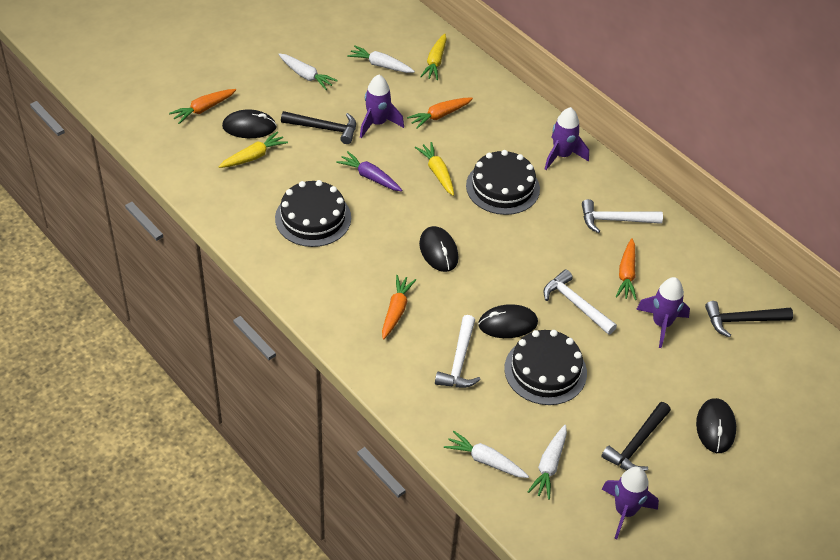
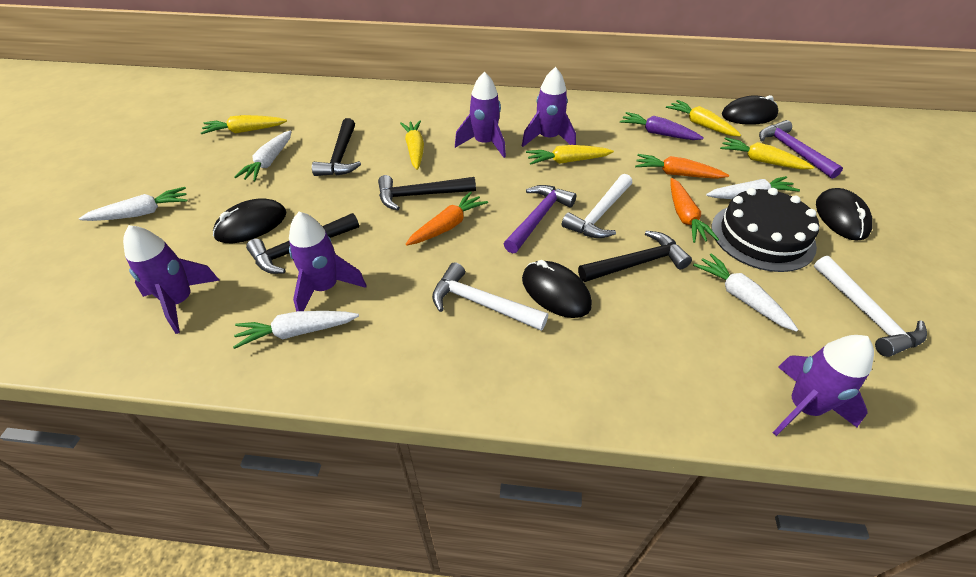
black cake: 3 -> 1
black hammer: 3 -> 4
orange carrot: 4 -> 3
purple hammer: 0 -> 2
purple rocket: 4 -> 5
white carrot: 4 -> 5
yellow carrot: 3 -> 5

